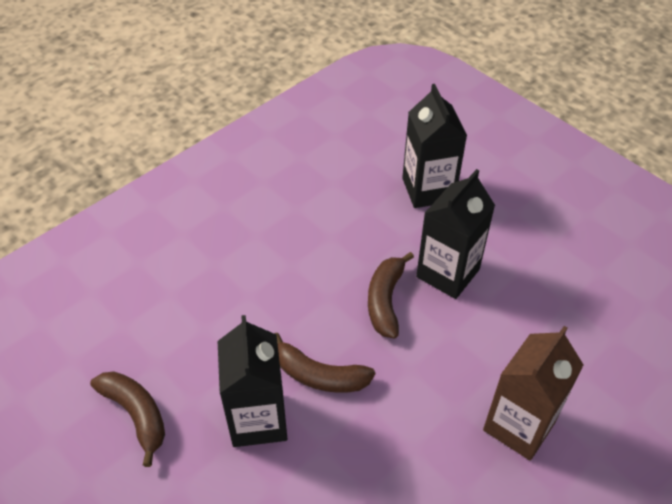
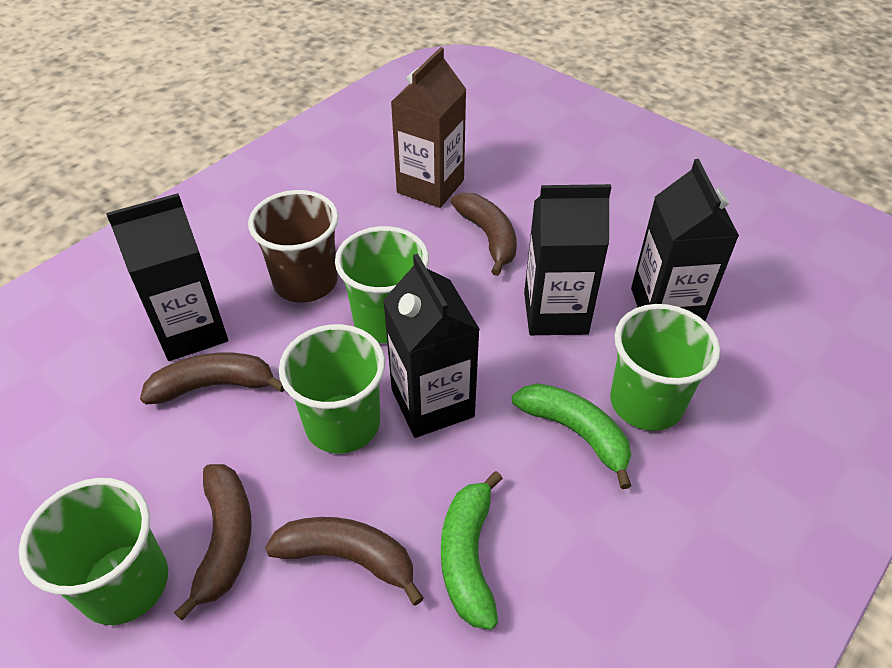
black carton: 3 -> 4
brown banana: 3 -> 4
brown cup: 0 -> 1
green banana: 0 -> 2
green cup: 0 -> 4

